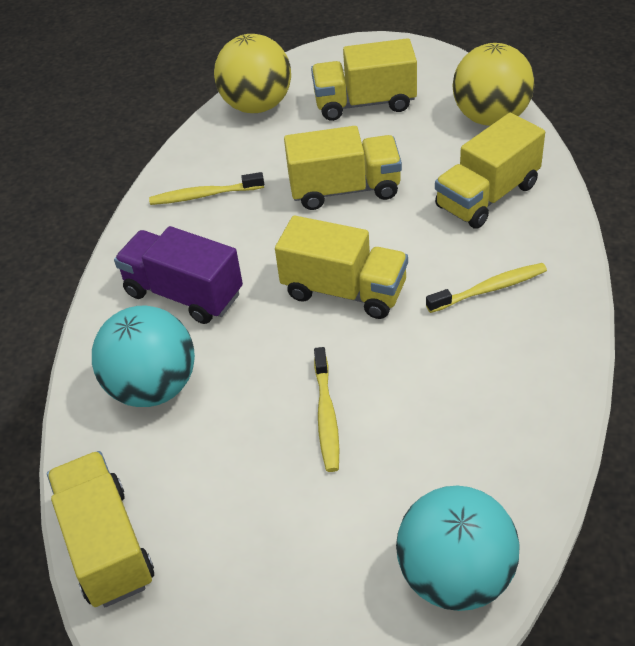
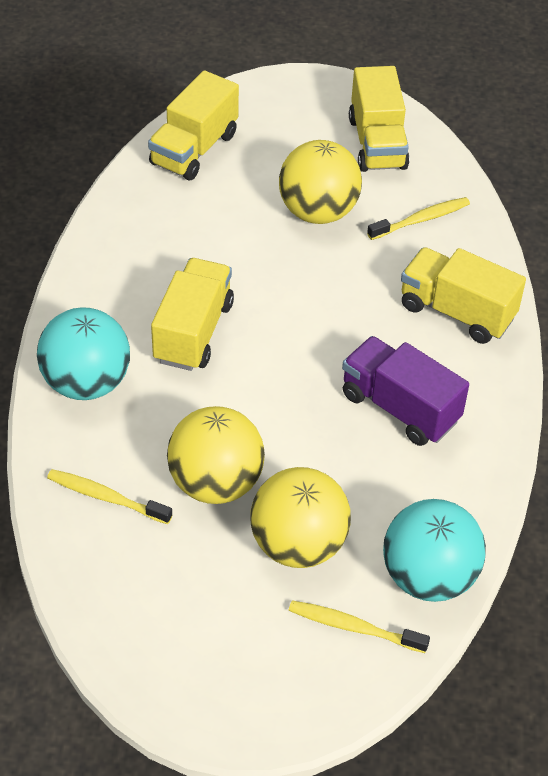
yellow ball: 2 -> 3
yellow truck: 5 -> 4

